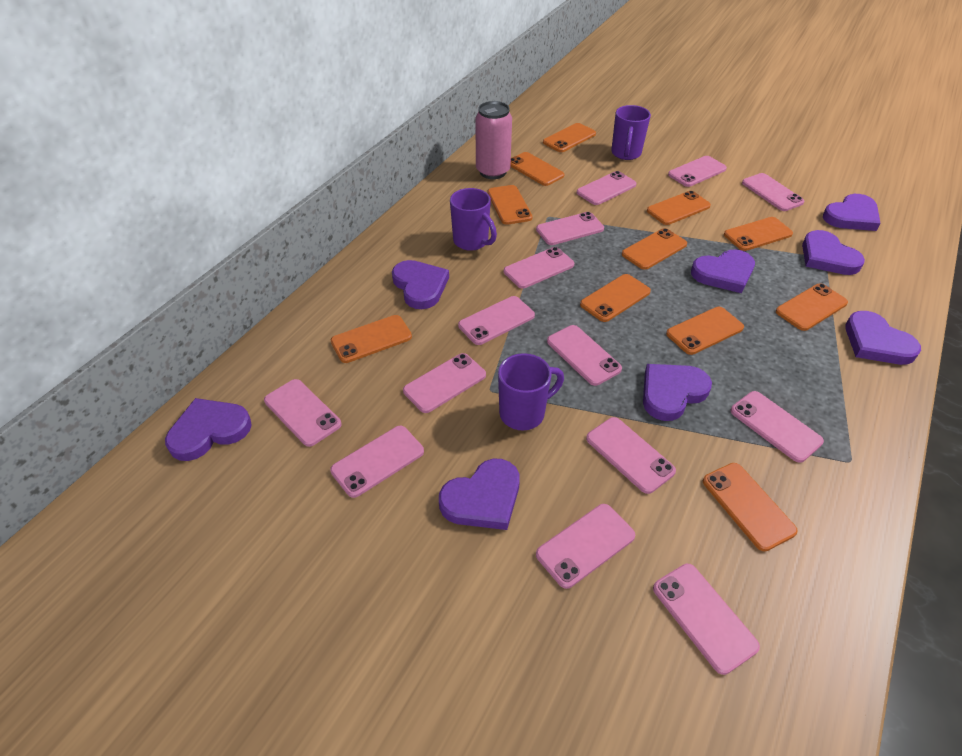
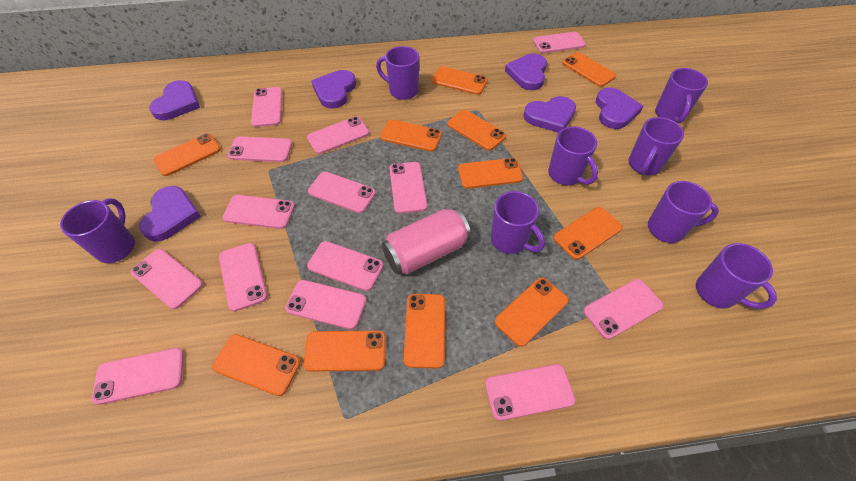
purple heart: 8 -> 6
purple mug: 3 -> 8

